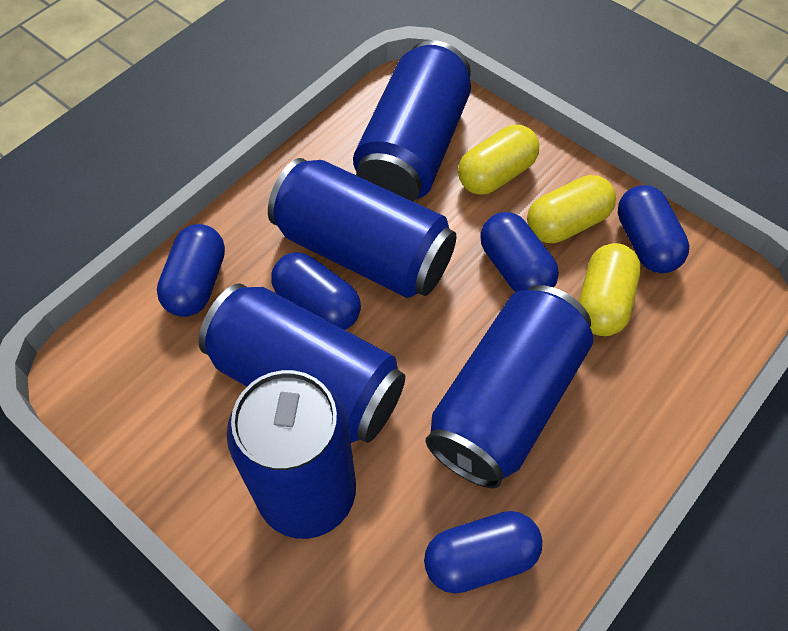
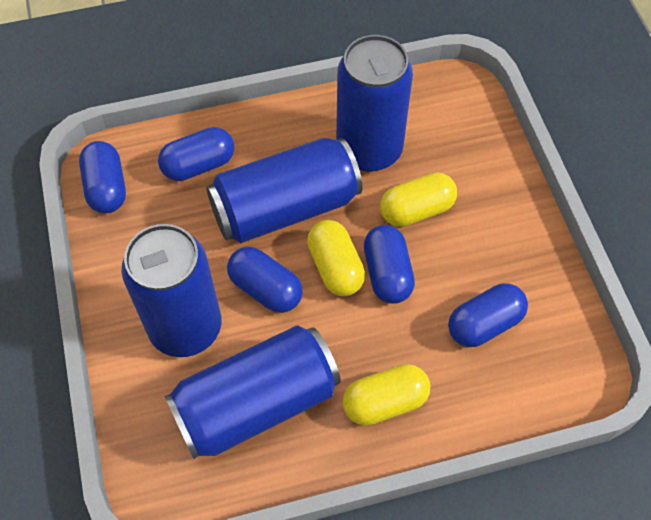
blue can: 5 -> 4

